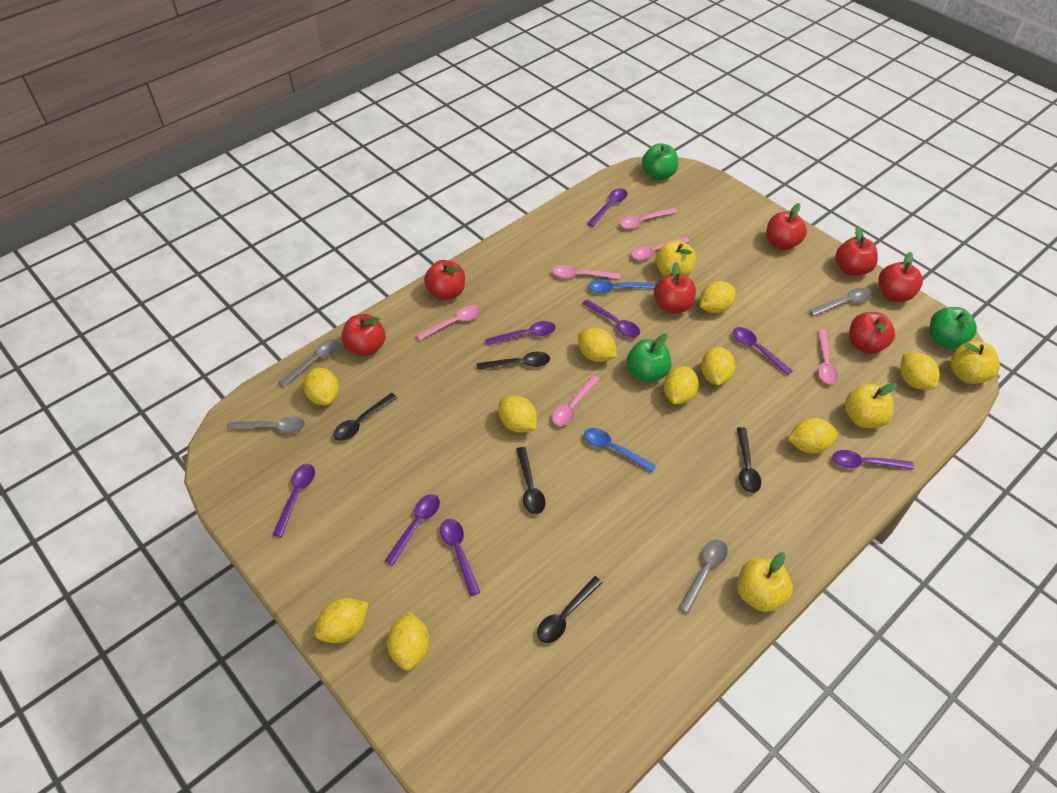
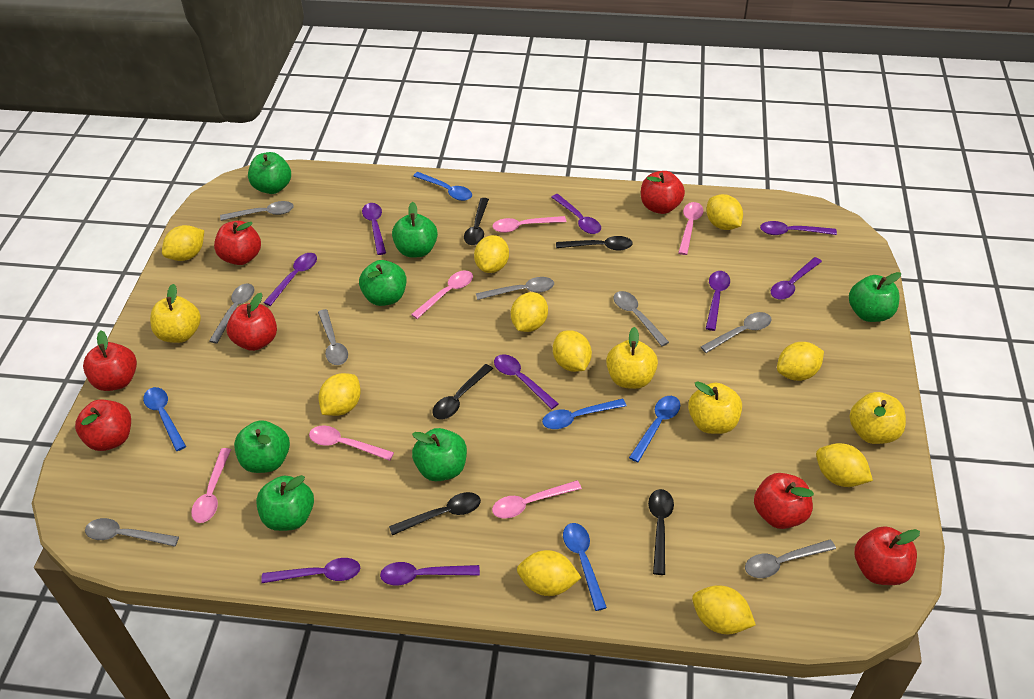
blue spoon: 2 -> 5
green apple: 3 -> 7
grey spoon: 4 -> 8
purple spoon: 8 -> 9

